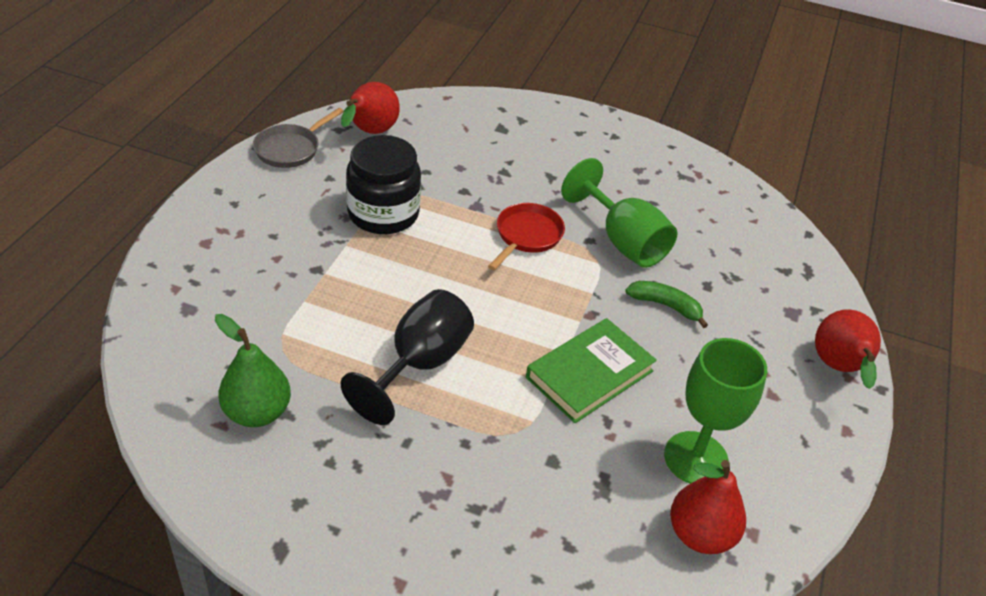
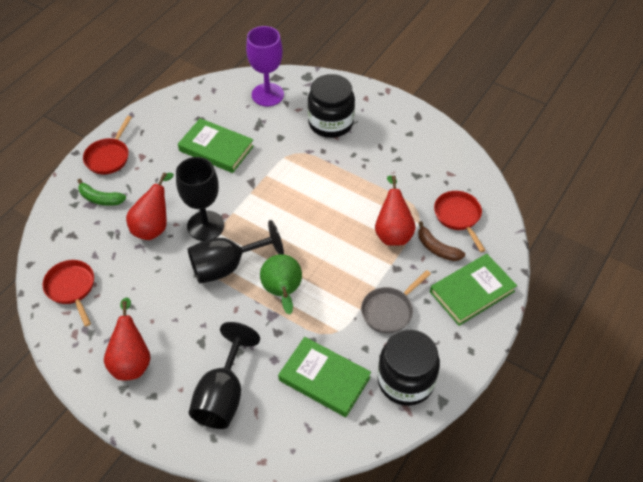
black goblet: 1 -> 3
black jar: 1 -> 2
brown banana: 0 -> 1
green book: 1 -> 3
green goblet: 2 -> 0
purple goblet: 0 -> 1
red pan: 1 -> 3

